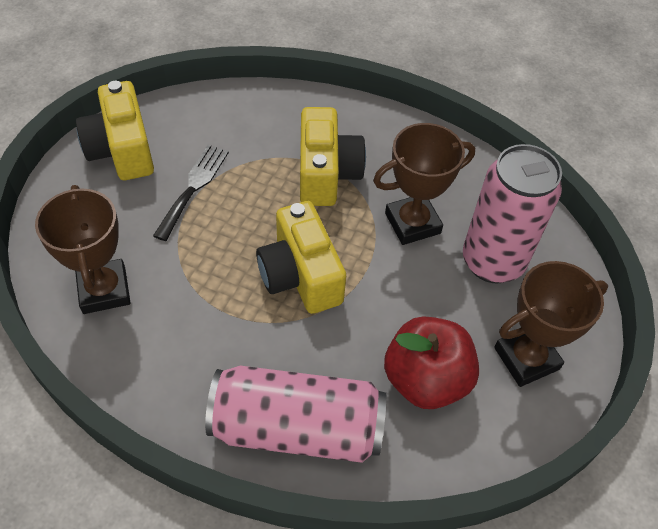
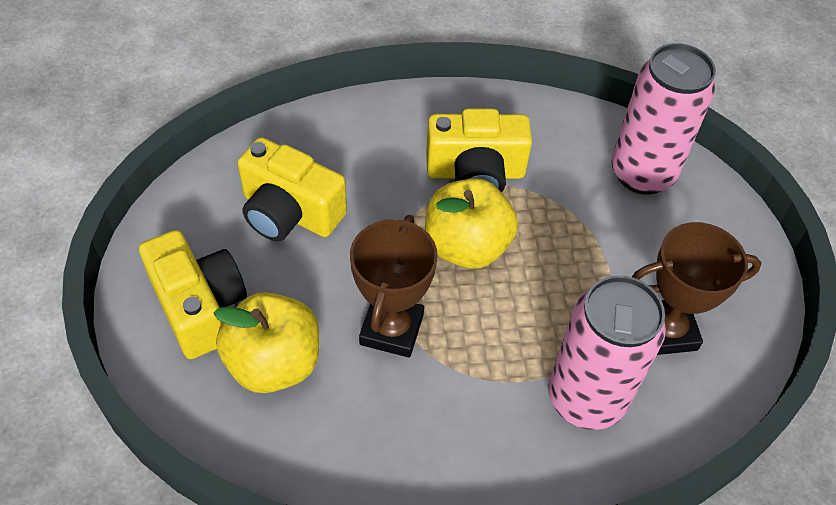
black fork: 1 -> 0
brown trophy: 3 -> 2
red apple: 1 -> 0
yellow apple: 0 -> 2

